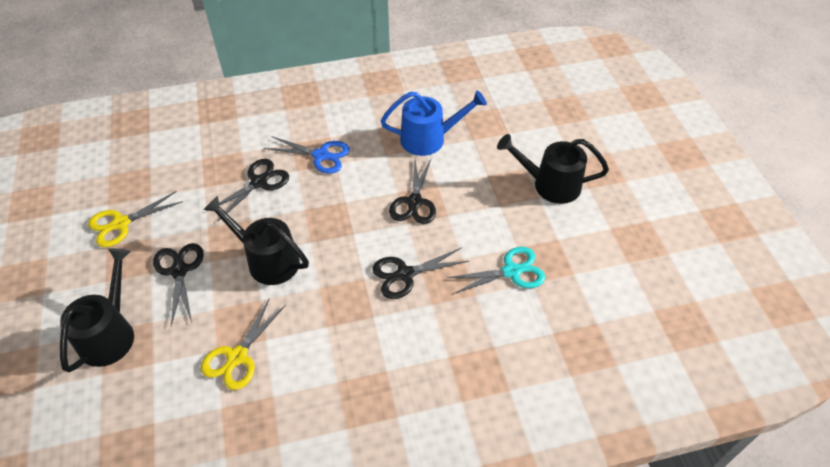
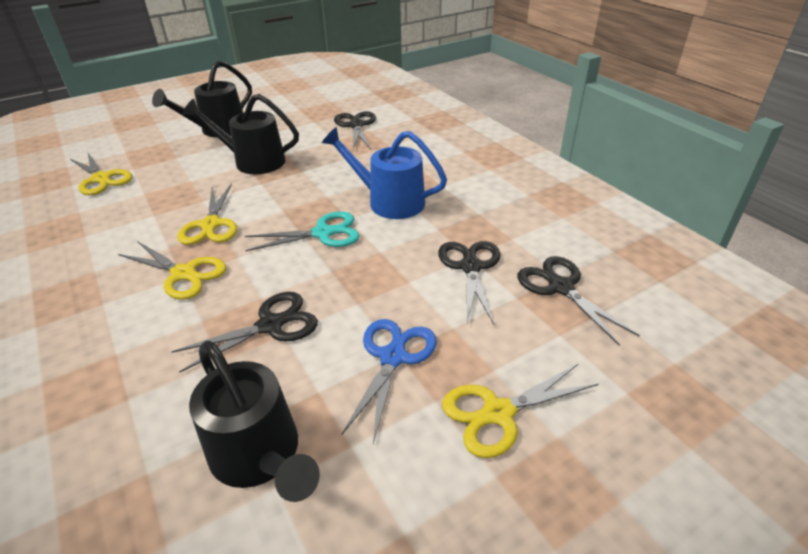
yellow scissors: 2 -> 4

